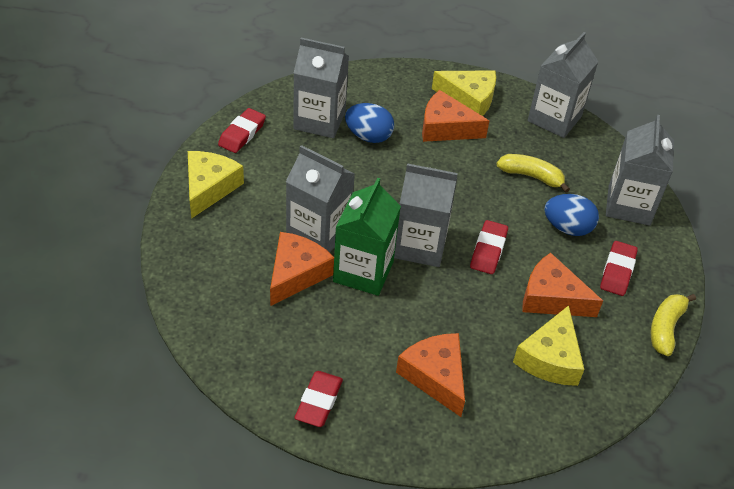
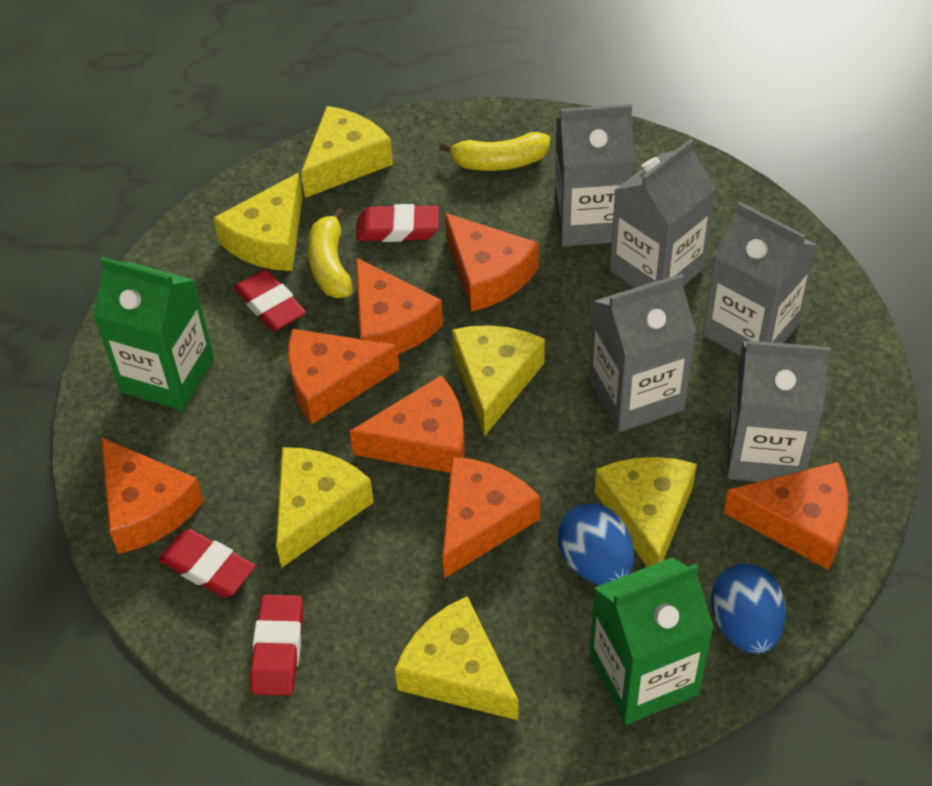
green carton: 1 -> 2
orange cheese: 4 -> 7
yellow cheese: 3 -> 6

